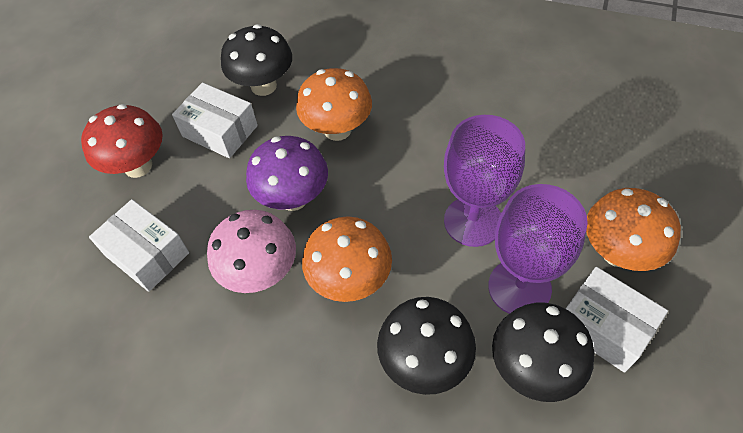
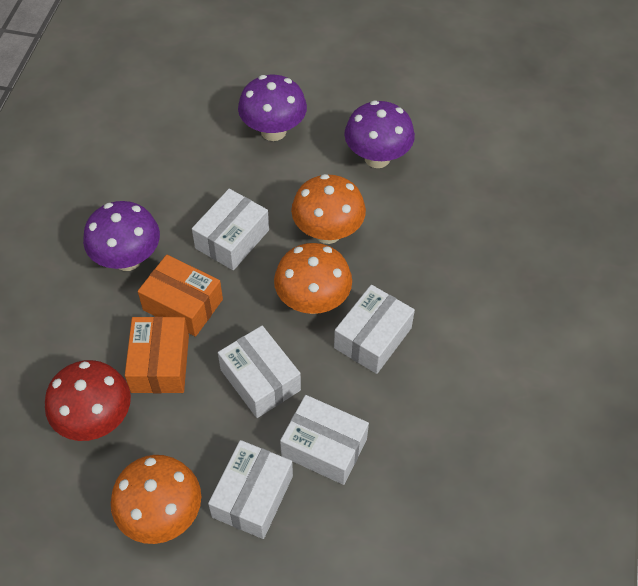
black mushroom: 3 -> 0
orange box: 0 -> 2
pink mushroom: 1 -> 0
purple goblet: 2 -> 0
purple mushroom: 1 -> 3
white box: 3 -> 5

